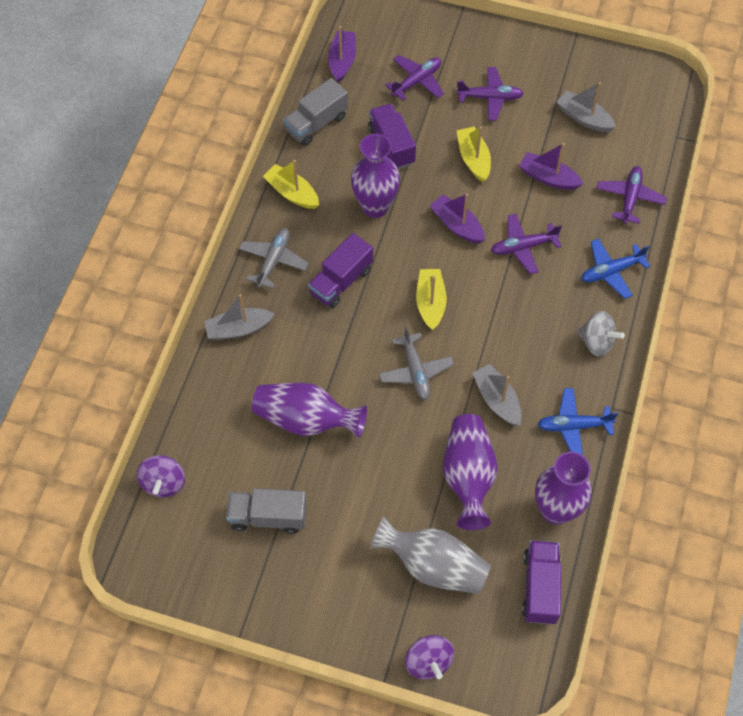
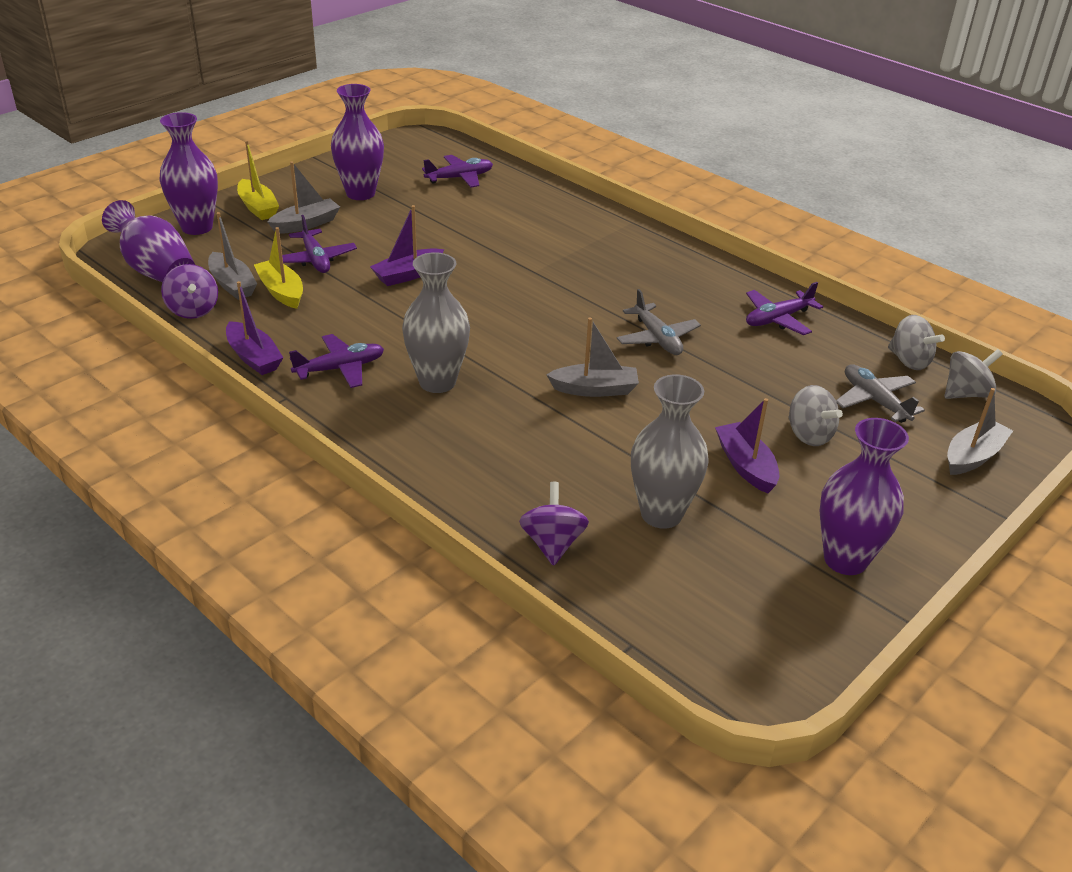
blue plane: 2 -> 0
grey boat: 3 -> 4
grey spinning top: 1 -> 3
grey truck: 2 -> 0
grey vase: 1 -> 2
purple truck: 3 -> 0
yellow boat: 3 -> 2

